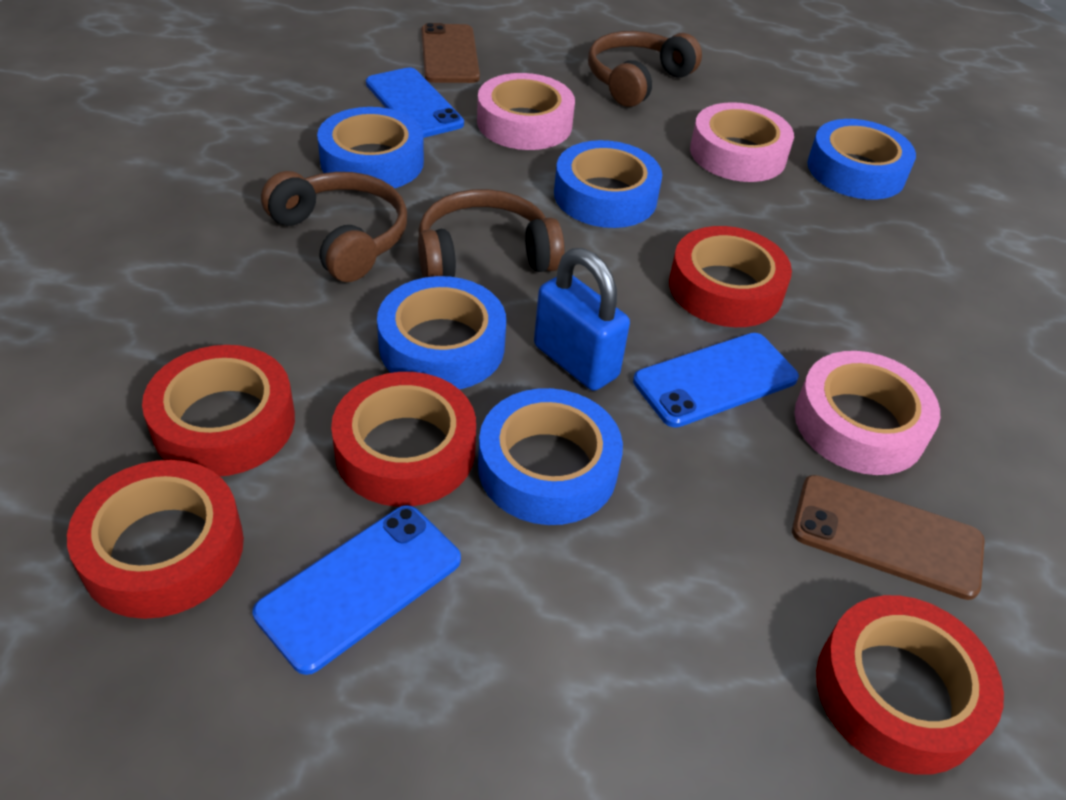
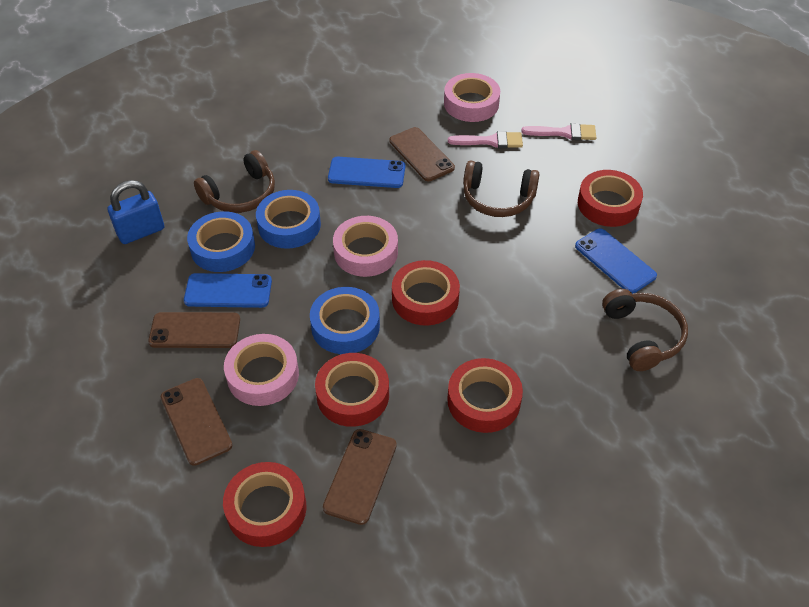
blue tape: 5 -> 3
brown phone: 2 -> 4
pink brush: 0 -> 2

